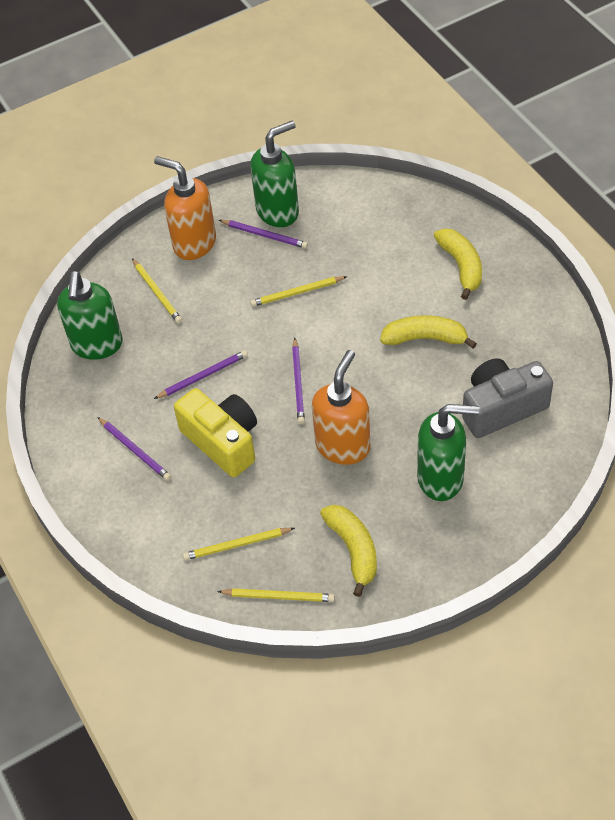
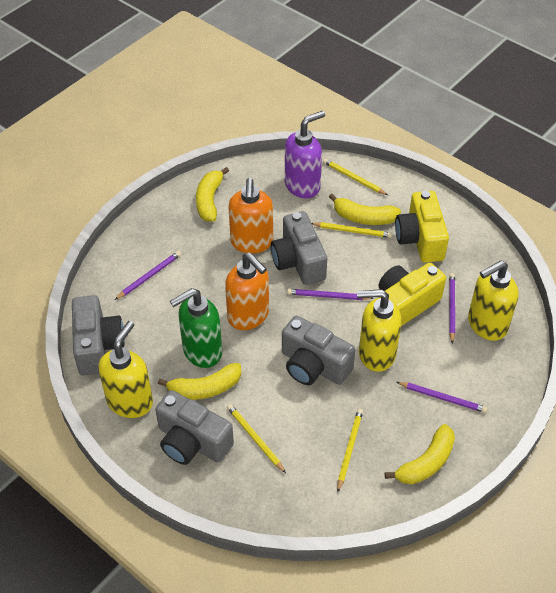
green soap dispenser: 3 -> 1
grey camera: 1 -> 4
purple soap dispenser: 0 -> 1
yellow banana: 3 -> 4
yellow camera: 1 -> 2
yellow soap dispenser: 0 -> 3

